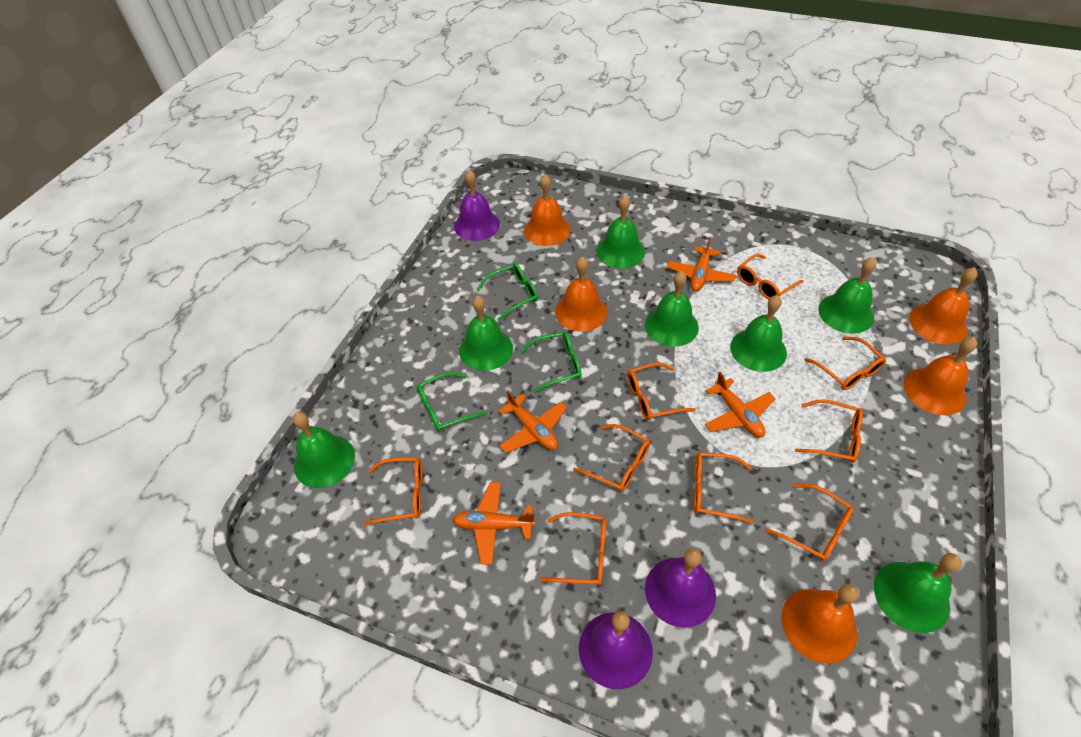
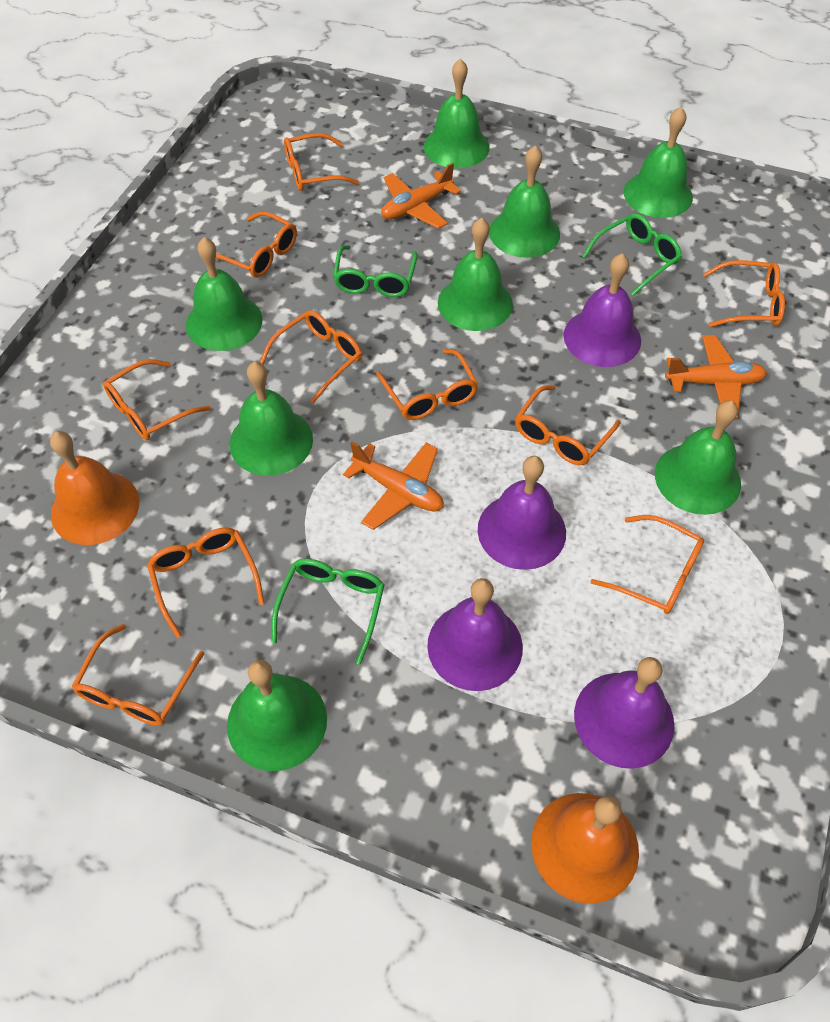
green bell: 7 -> 8
orange bell: 5 -> 2
orange glasses: 9 -> 10
orange plane: 4 -> 3
purple bell: 3 -> 4

